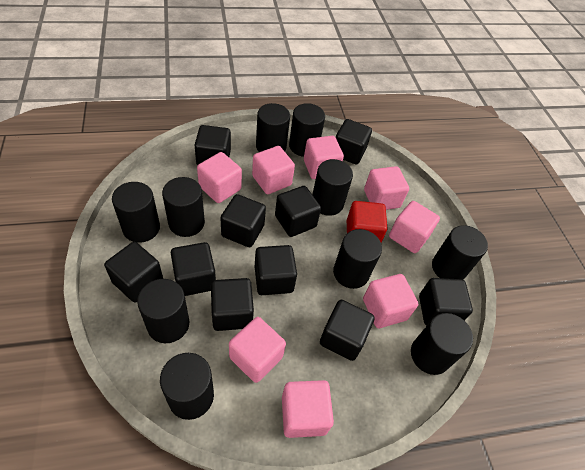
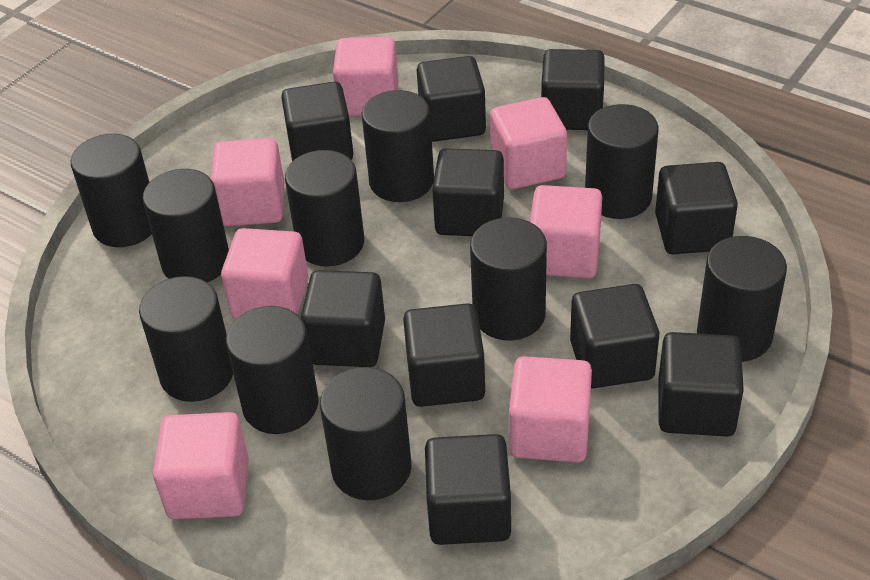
pink cube: 8 -> 7
red cube: 1 -> 0

